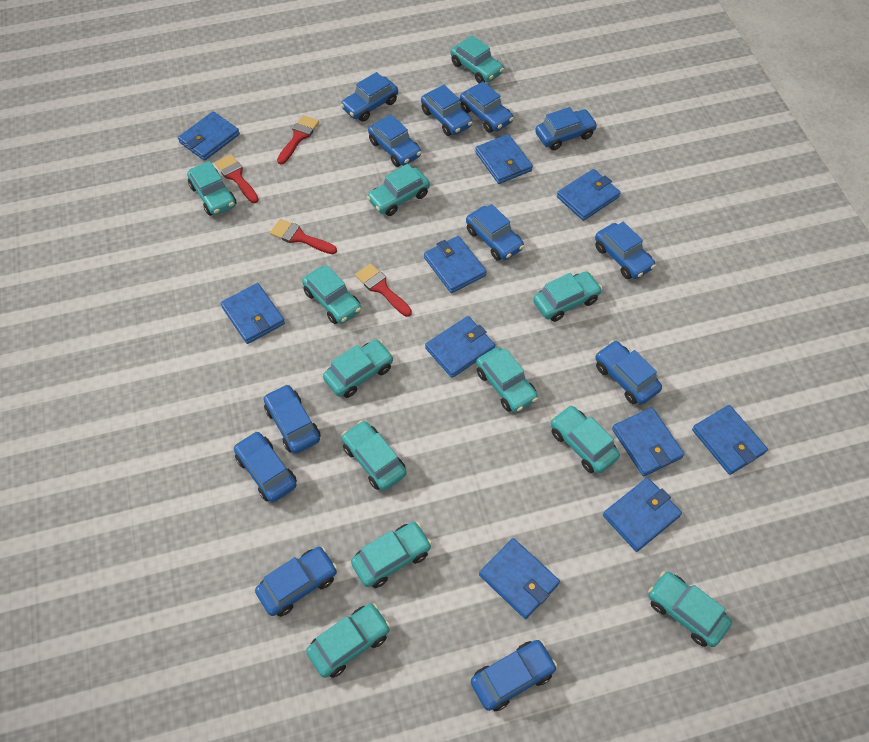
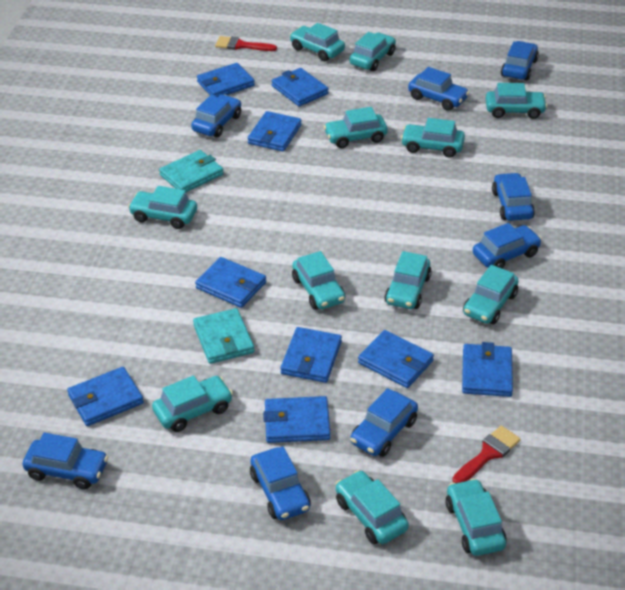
blue car: 12 -> 8
blue wallet: 10 -> 9
red brush: 4 -> 2
turquoise wallet: 0 -> 2

